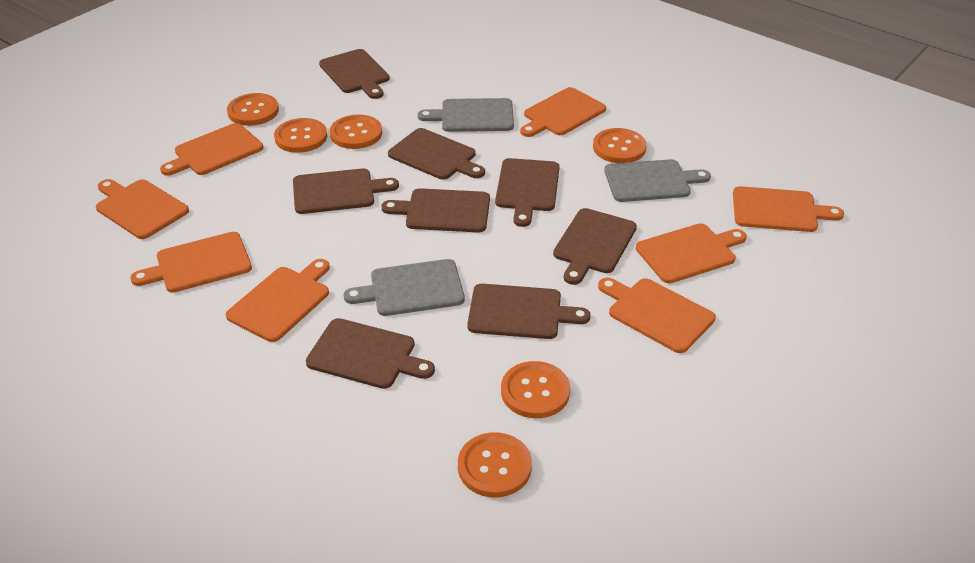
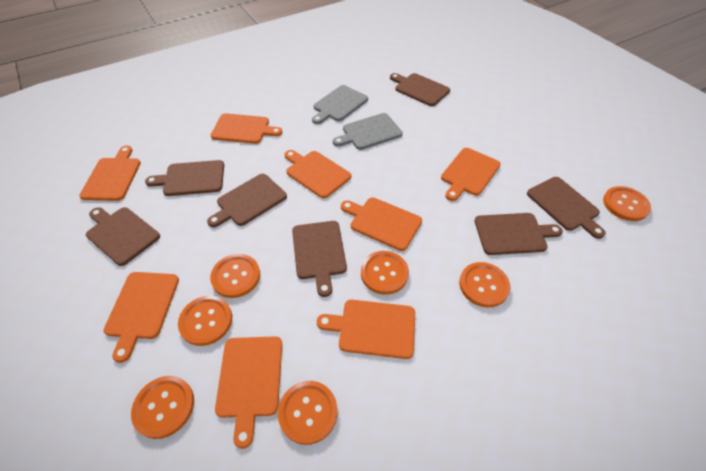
brown cutting board: 8 -> 7
grey cutting board: 3 -> 2
orange button: 6 -> 7

